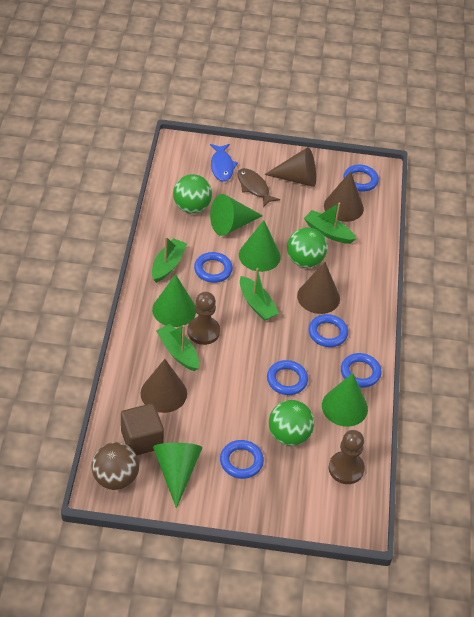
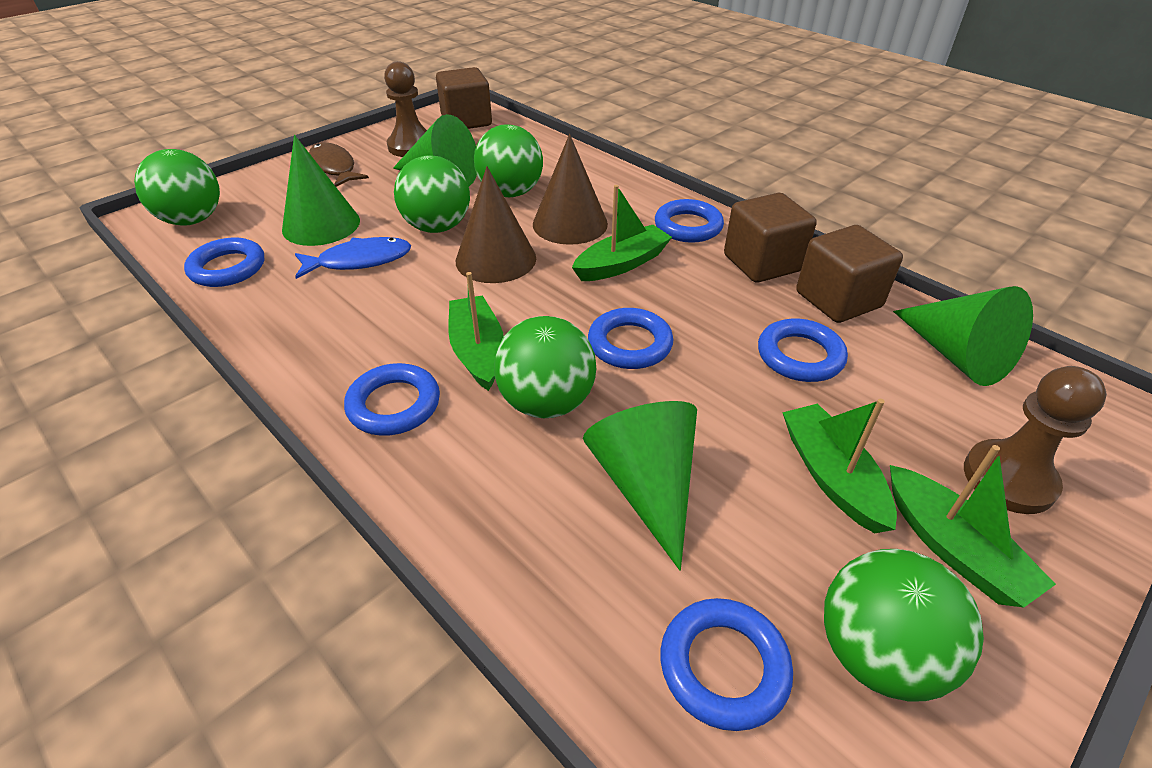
brown ball: 1 -> 0
brown cone: 4 -> 2
brown cube: 1 -> 3
green ball: 3 -> 5
green cone: 5 -> 4

